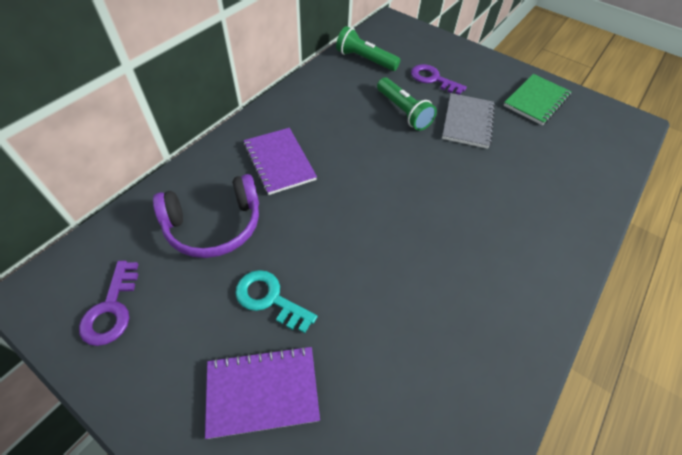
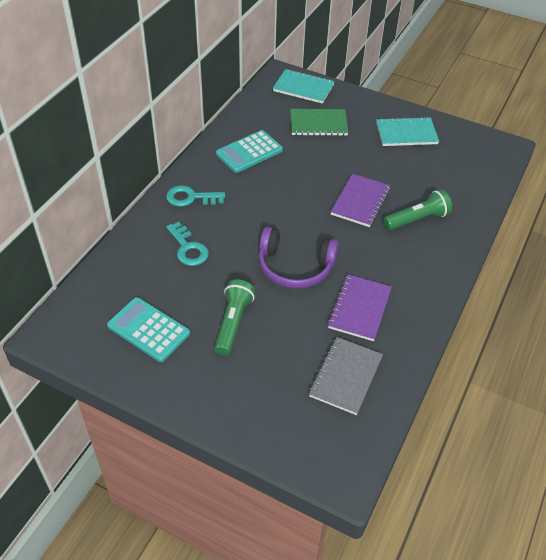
purple key: 2 -> 0
turquoise calculator: 0 -> 2
turquoise key: 1 -> 2
turquoise notebook: 0 -> 2

